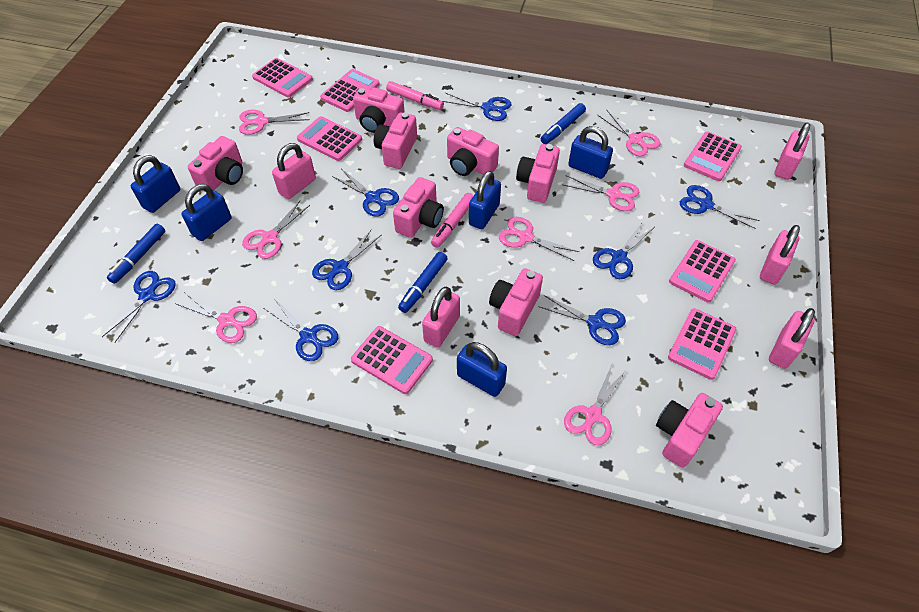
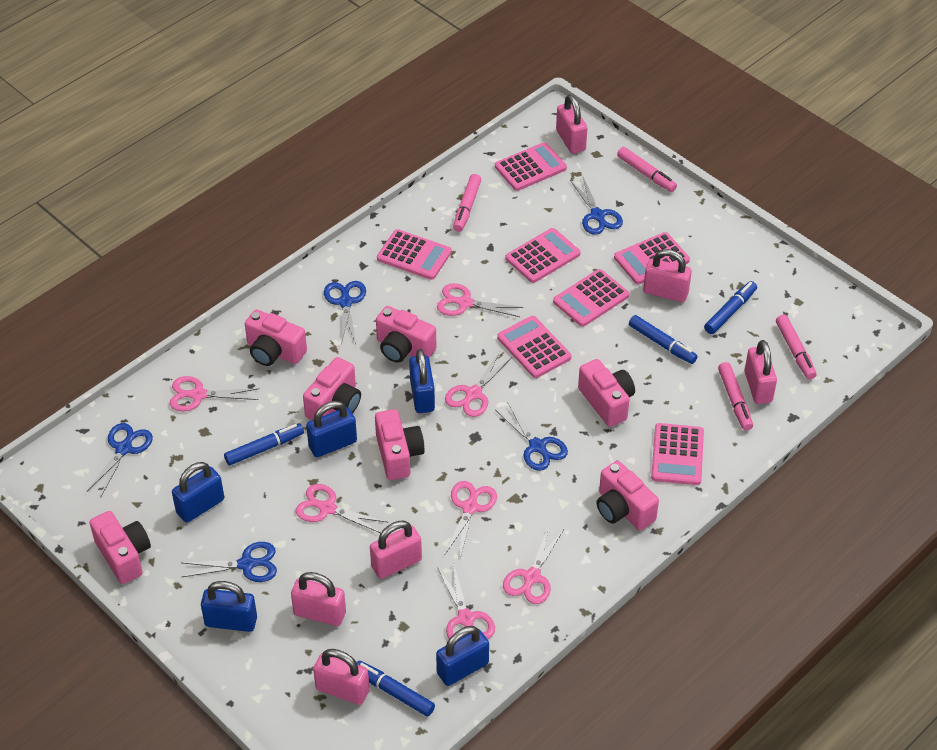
blue marker: 3 -> 4
blue scissors: 8 -> 5
pink camera: 8 -> 7
pink marker: 2 -> 4
pink padlock: 5 -> 6

